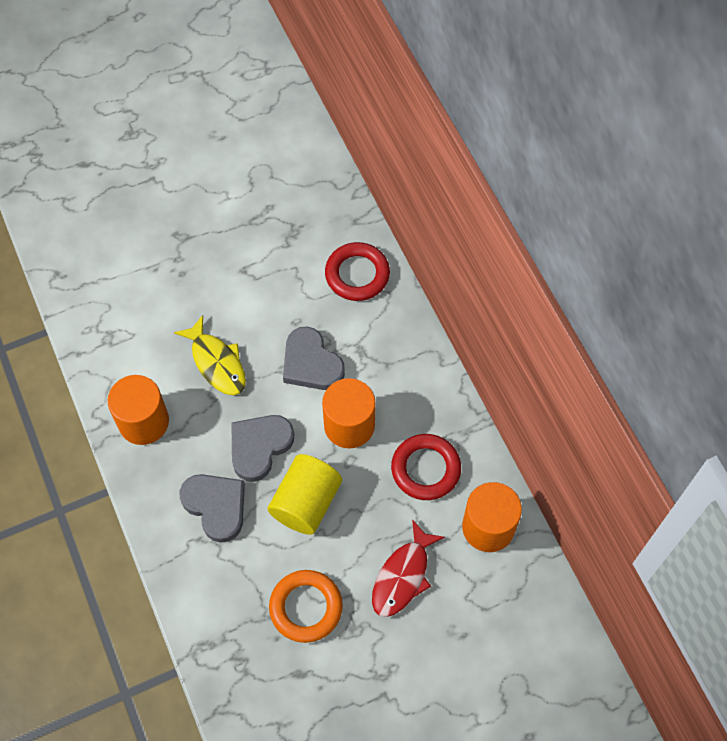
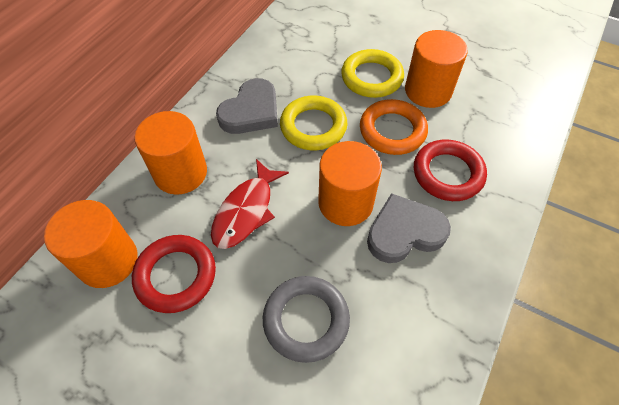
grey heart: 3 -> 2
grey ring: 0 -> 1
orange cylinder: 3 -> 4
yellow cylinder: 1 -> 0
yellow fish: 1 -> 0
yellow ring: 0 -> 2

